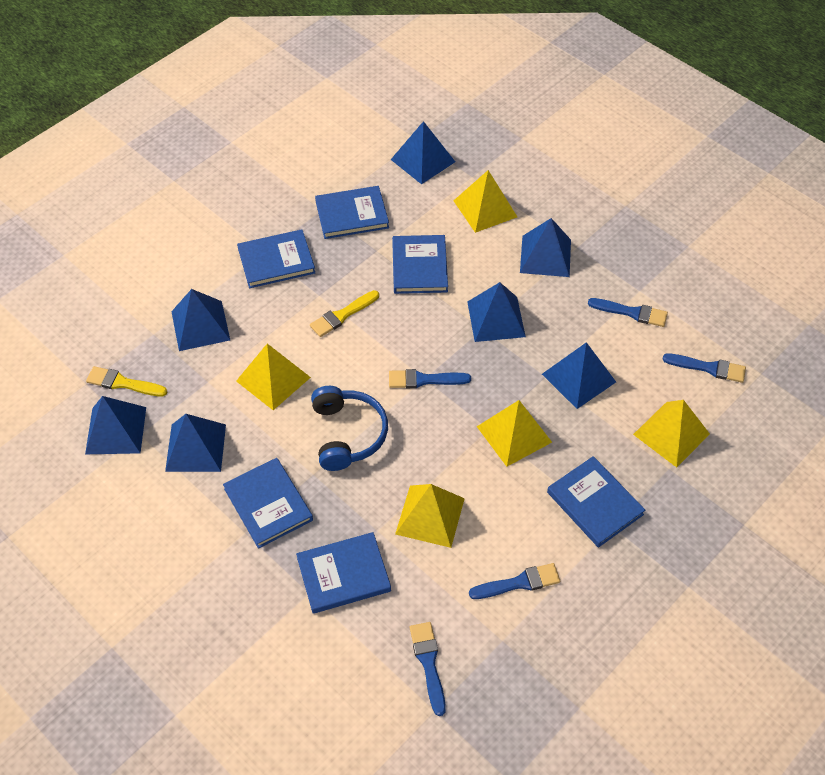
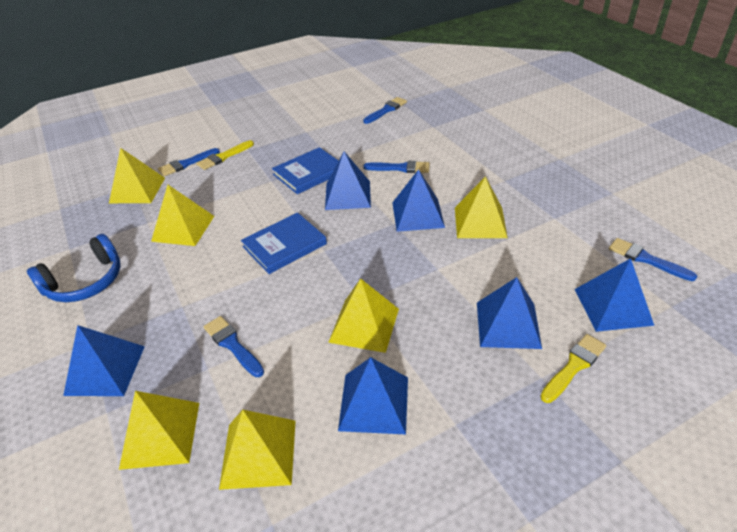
blue book: 6 -> 2
blue pyramid: 7 -> 6
yellow pyramid: 5 -> 6

